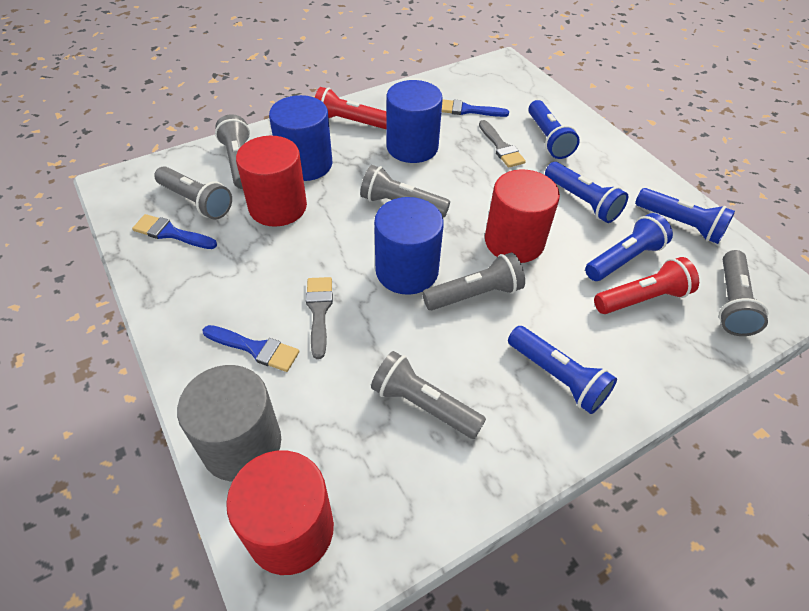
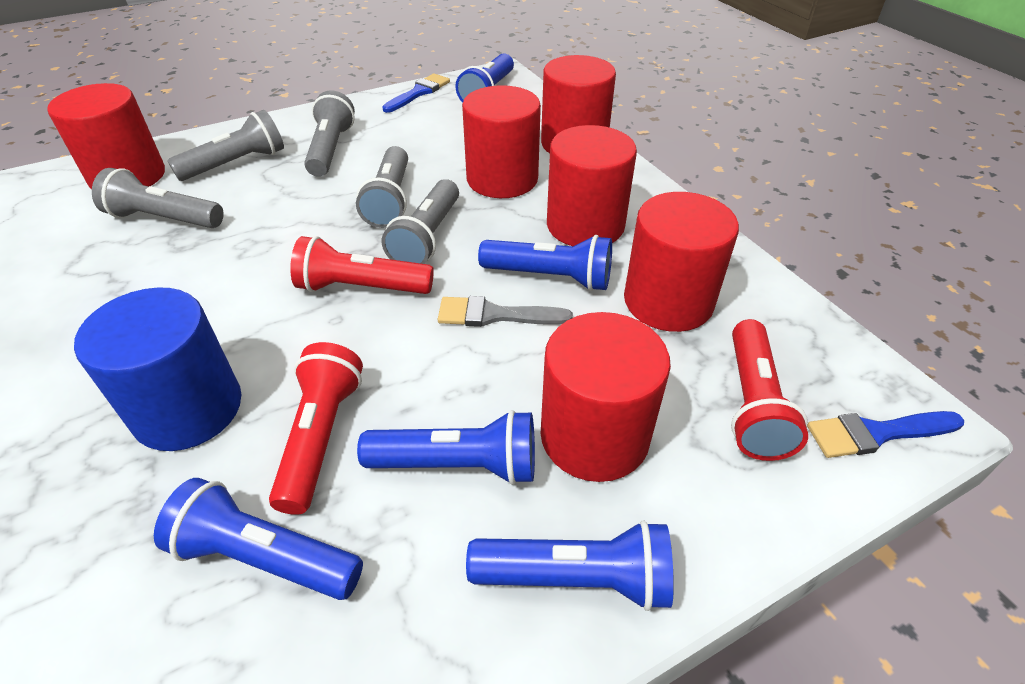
blue brush: 3 -> 2
blue cylinder: 3 -> 1
grey brush: 2 -> 1
grey cylinder: 1 -> 0
grey flashlight: 6 -> 5
red cylinder: 3 -> 6
red flashlight: 2 -> 3

